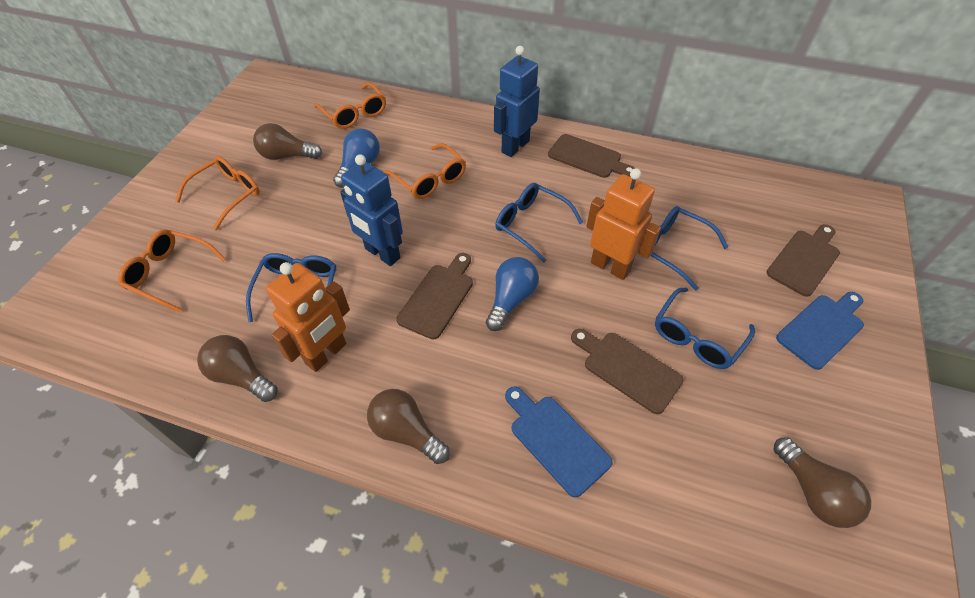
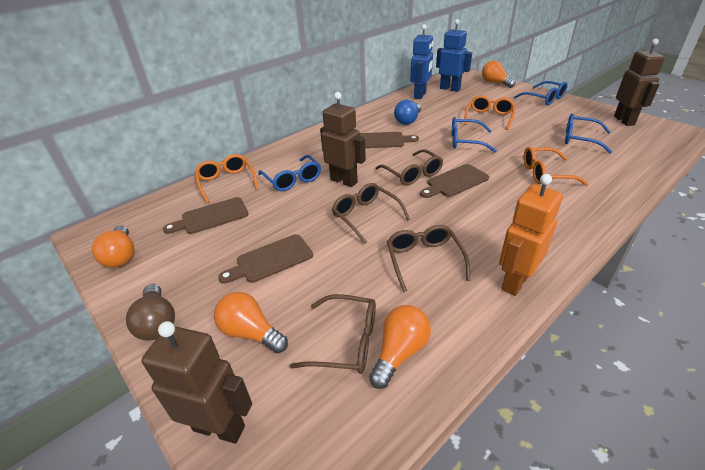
blue cutting board: 2 -> 0
blue light bulb: 2 -> 1
brown glasses: 0 -> 4
brown light bulb: 4 -> 1
brown robot: 0 -> 3
orange glasses: 4 -> 3
orange light bulb: 0 -> 4
orange robot: 2 -> 1

